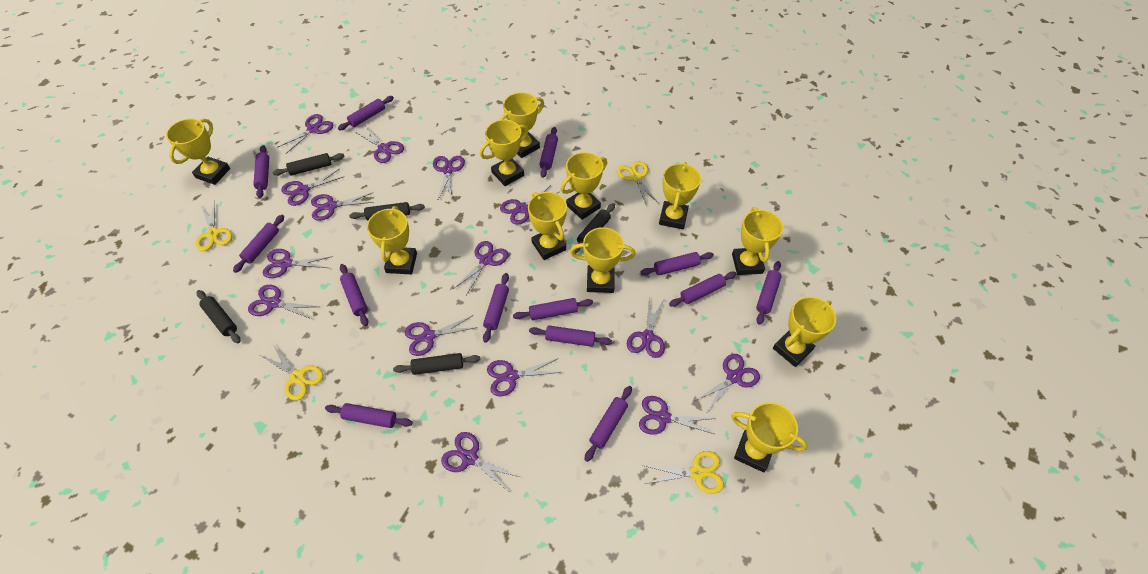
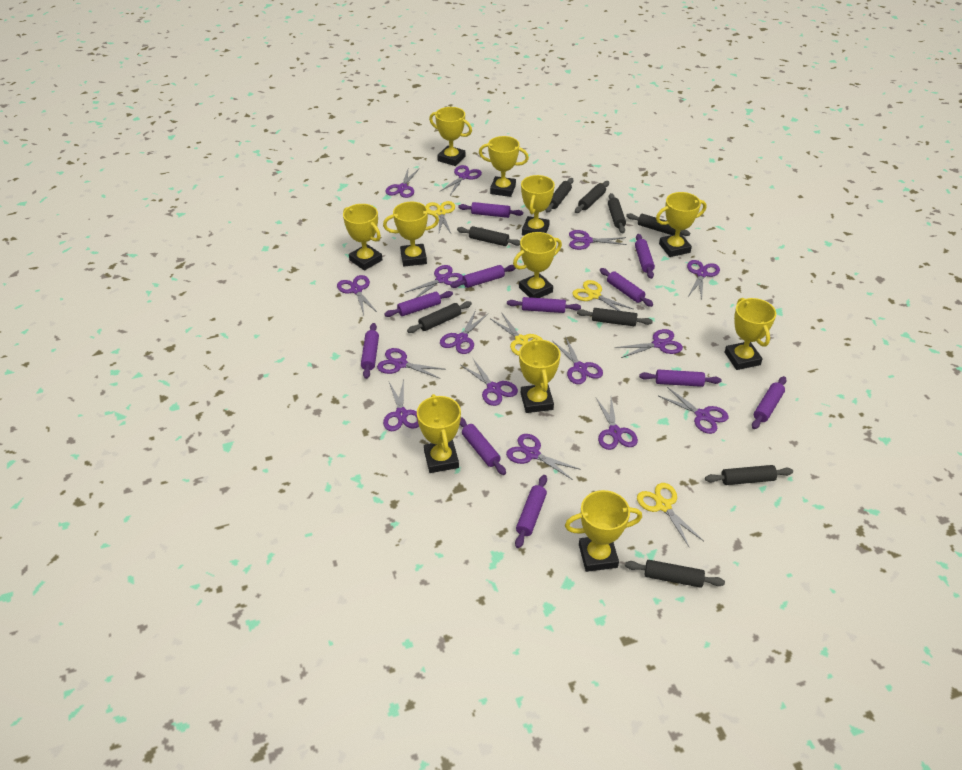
black rolling pin: 5 -> 9
purple rolling pin: 13 -> 11

